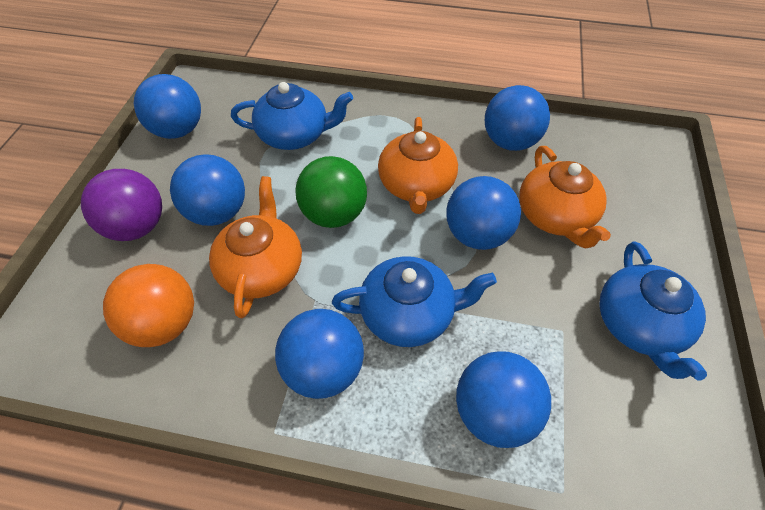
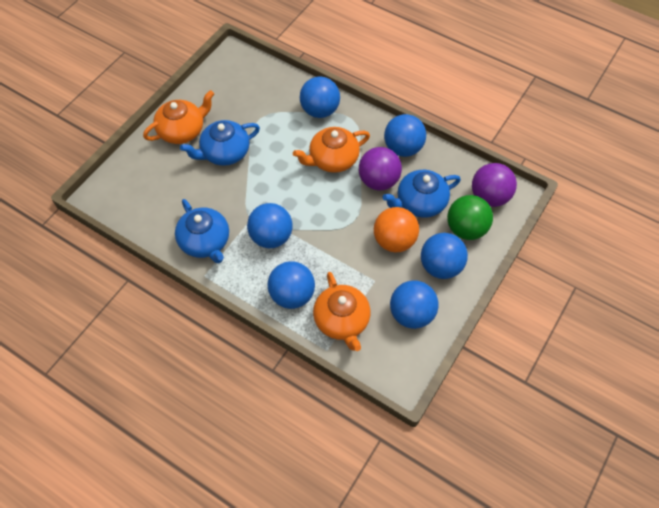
purple ball: 1 -> 2

